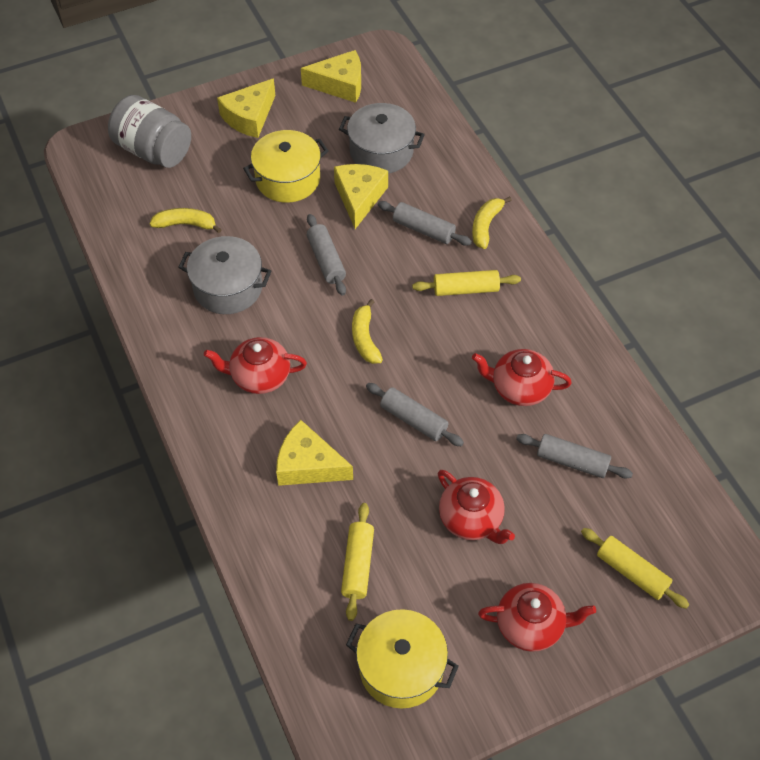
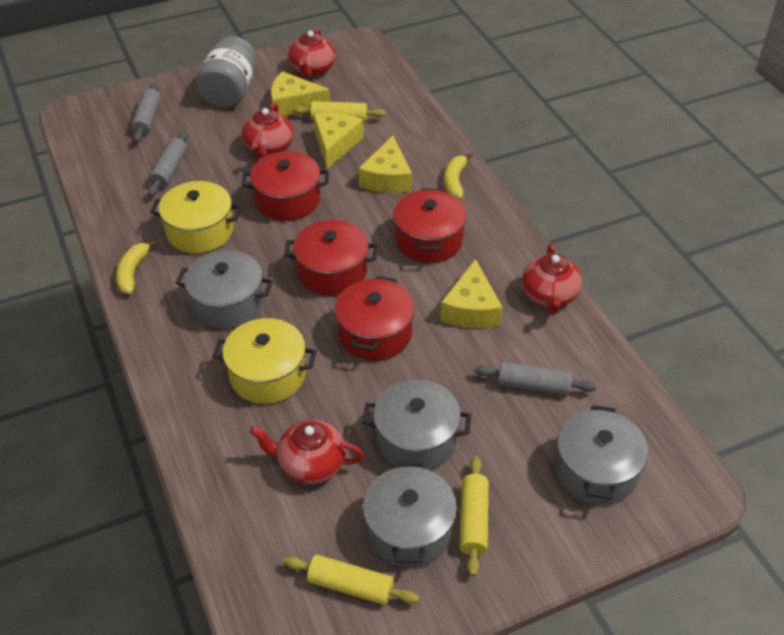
grey pot: 2 -> 4
grey rolling pin: 4 -> 3
red pot: 0 -> 4
yellow banana: 3 -> 2

